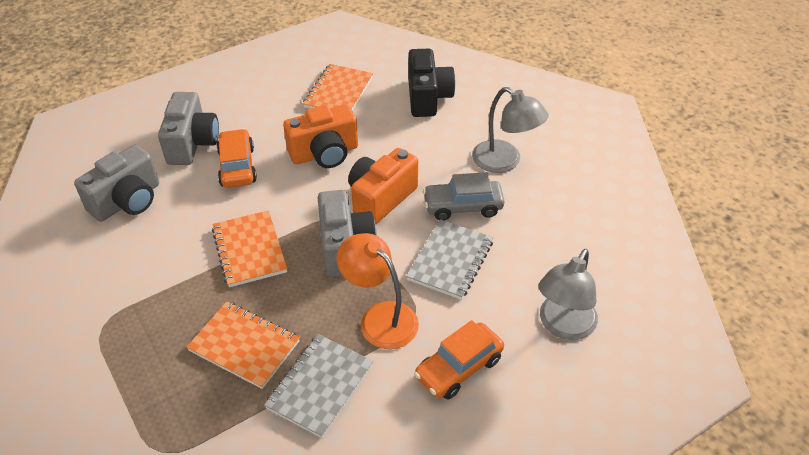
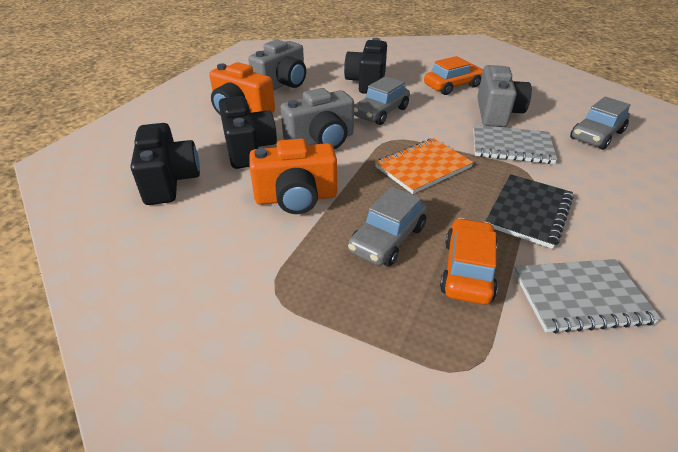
black camera: 1 -> 3
black notebook: 0 -> 1
grey car: 1 -> 3
grey lamp: 2 -> 0
orange lamp: 1 -> 0
orange notebook: 3 -> 1

